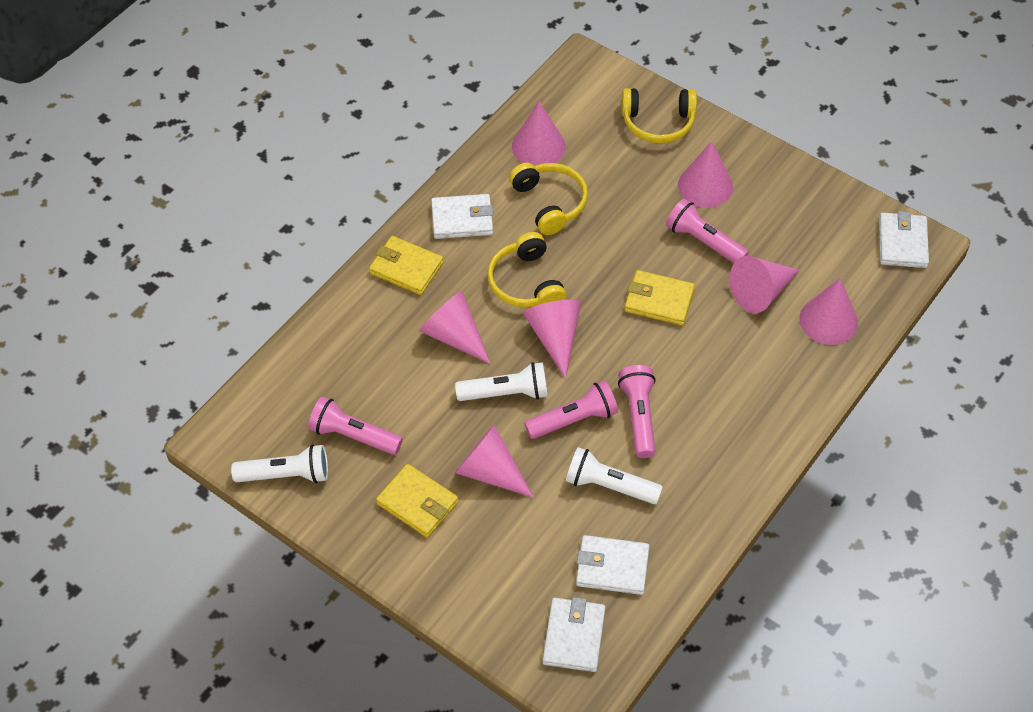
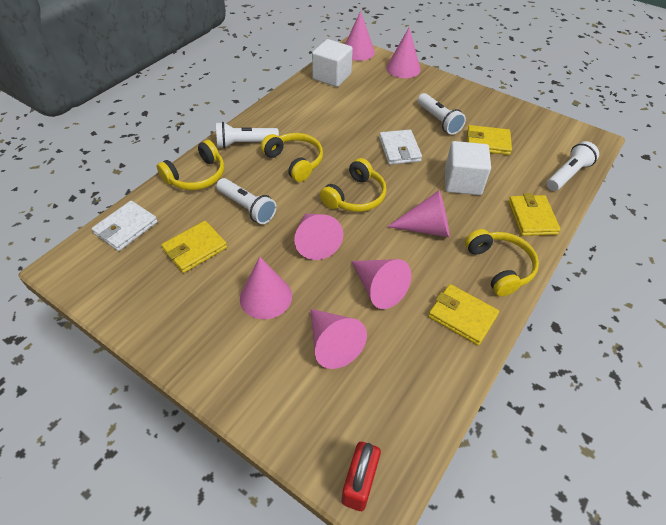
pink flashlight: 4 -> 0
red padlock: 0 -> 1
white cube: 0 -> 2
white flashlight: 3 -> 4
white wallet: 4 -> 2
yellow headphones: 3 -> 4
yellow wallet: 3 -> 4

